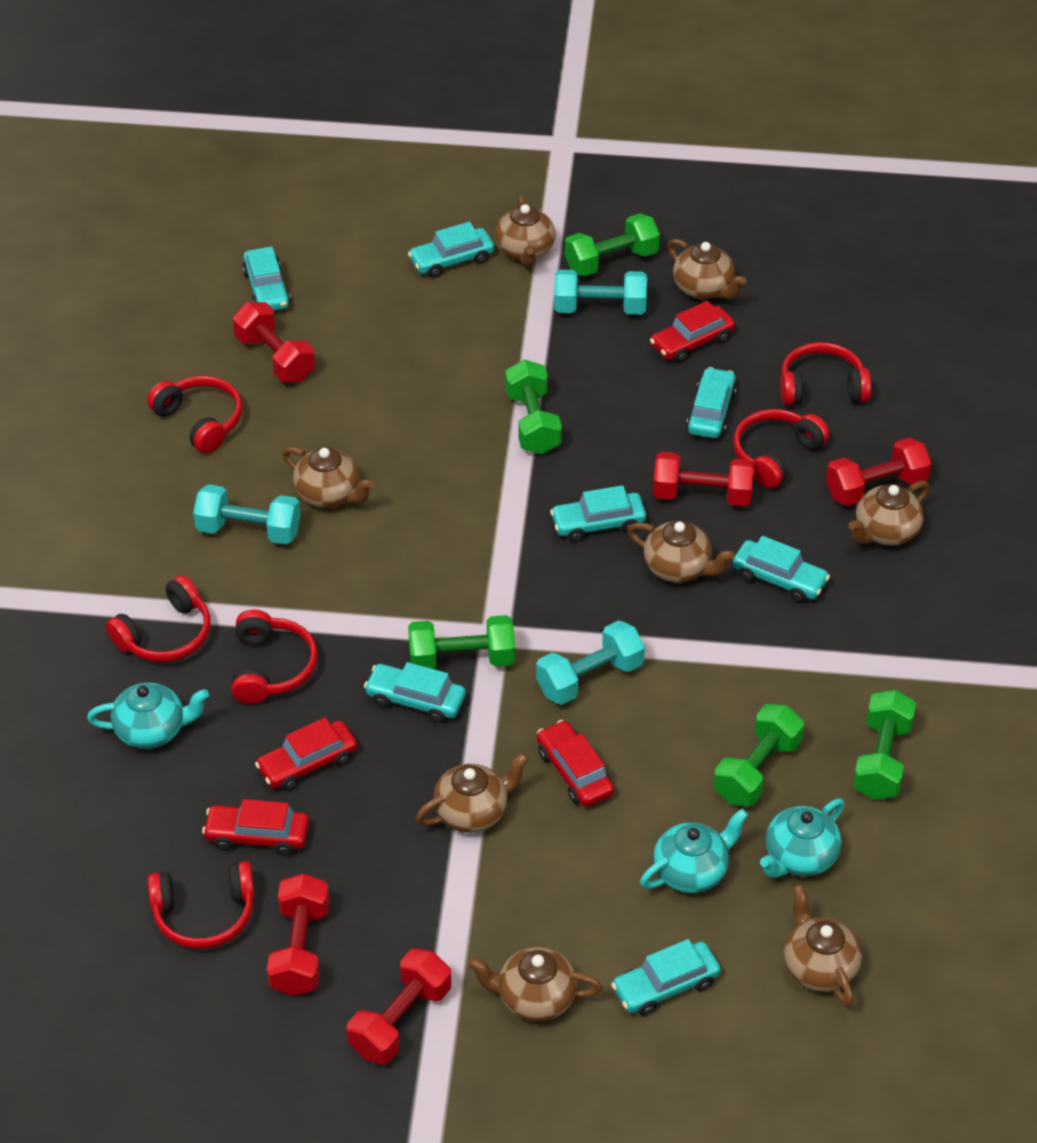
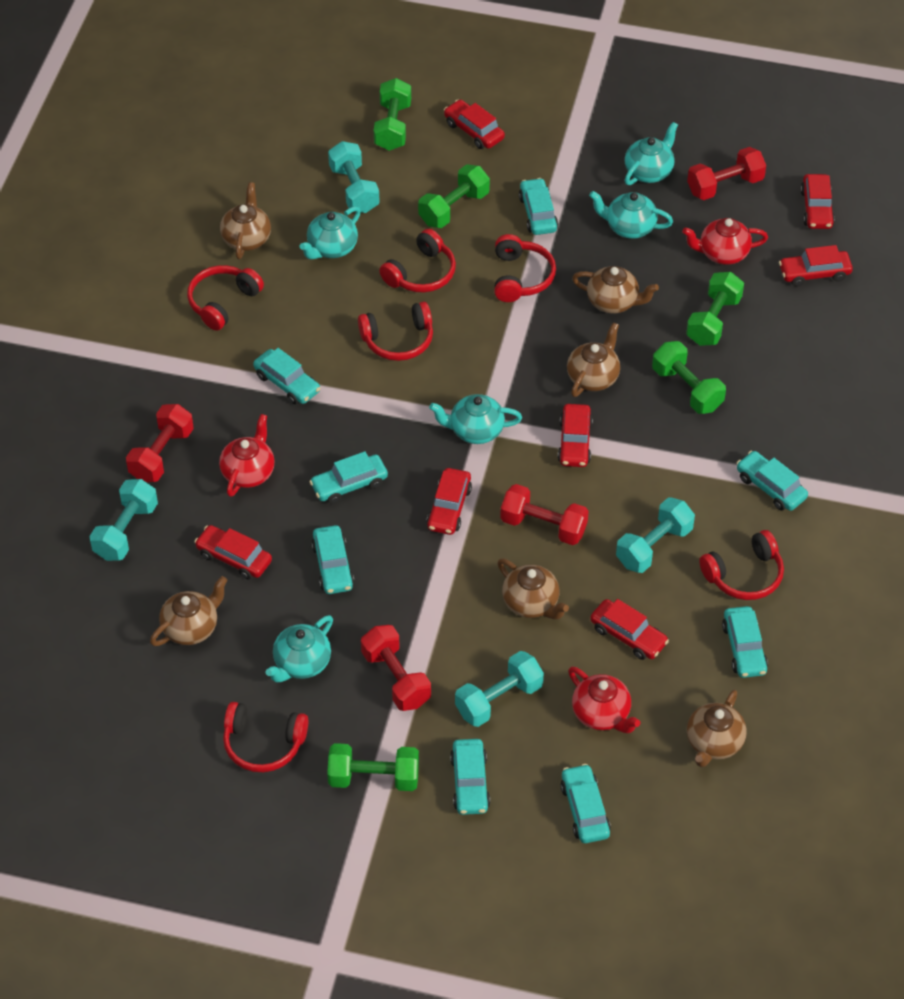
brown teapot: 8 -> 6
red car: 4 -> 7
red dumbbell: 5 -> 4
red teapot: 0 -> 3
turquoise car: 7 -> 8
turquoise dumbbell: 3 -> 4
turquoise teapot: 3 -> 5

